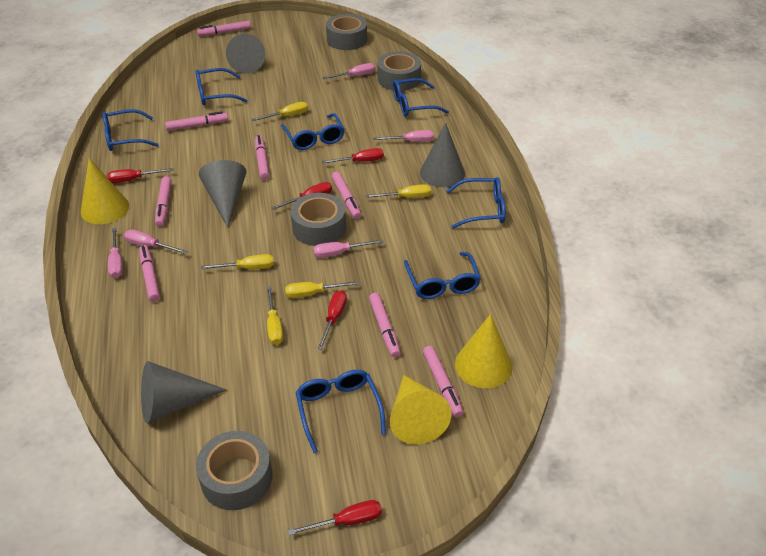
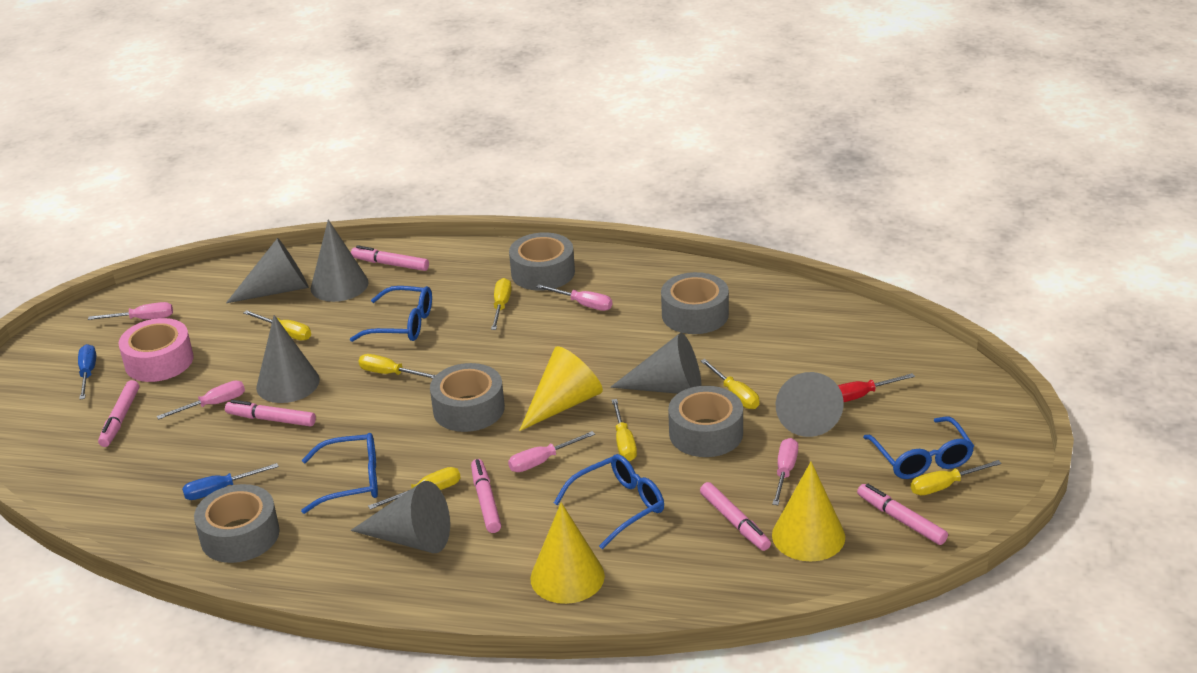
blue glasses: 7 -> 4
blue screwdriver: 0 -> 2
grey cone: 4 -> 6
grey tape: 4 -> 5
pink marker: 8 -> 6
pink tape: 0 -> 1
red screwdriver: 5 -> 1
yellow screwdriver: 5 -> 7

